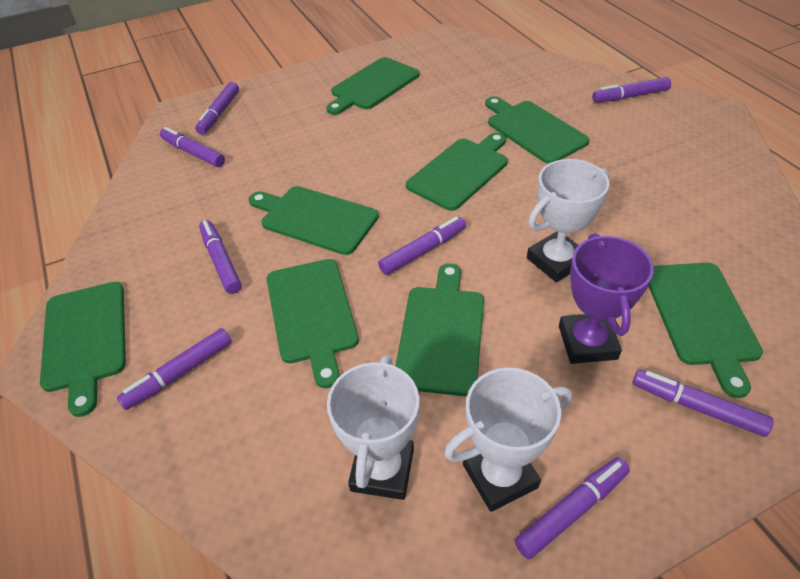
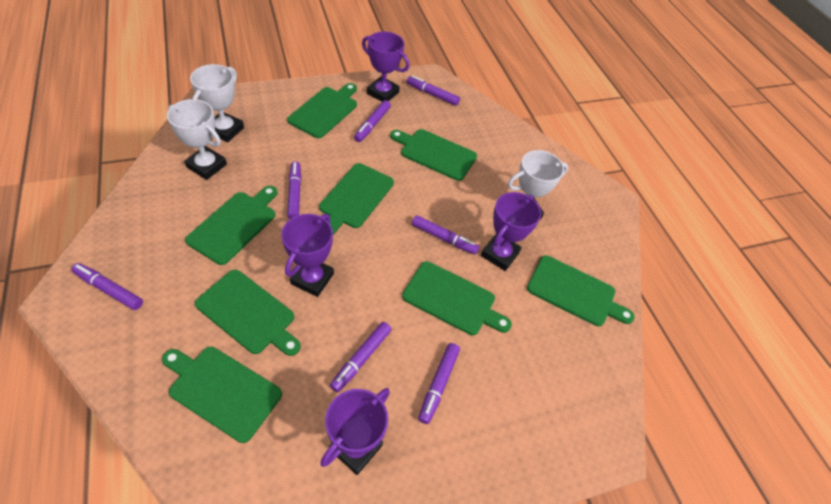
purple marker: 8 -> 7
purple trophy: 1 -> 4

